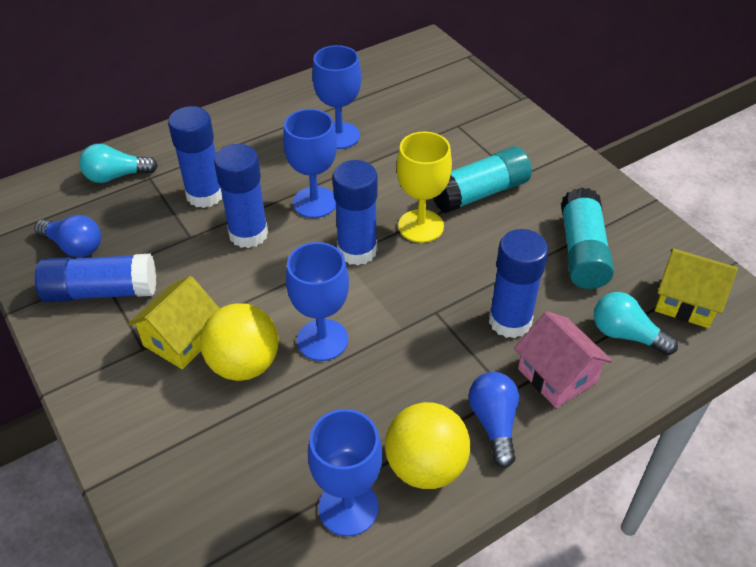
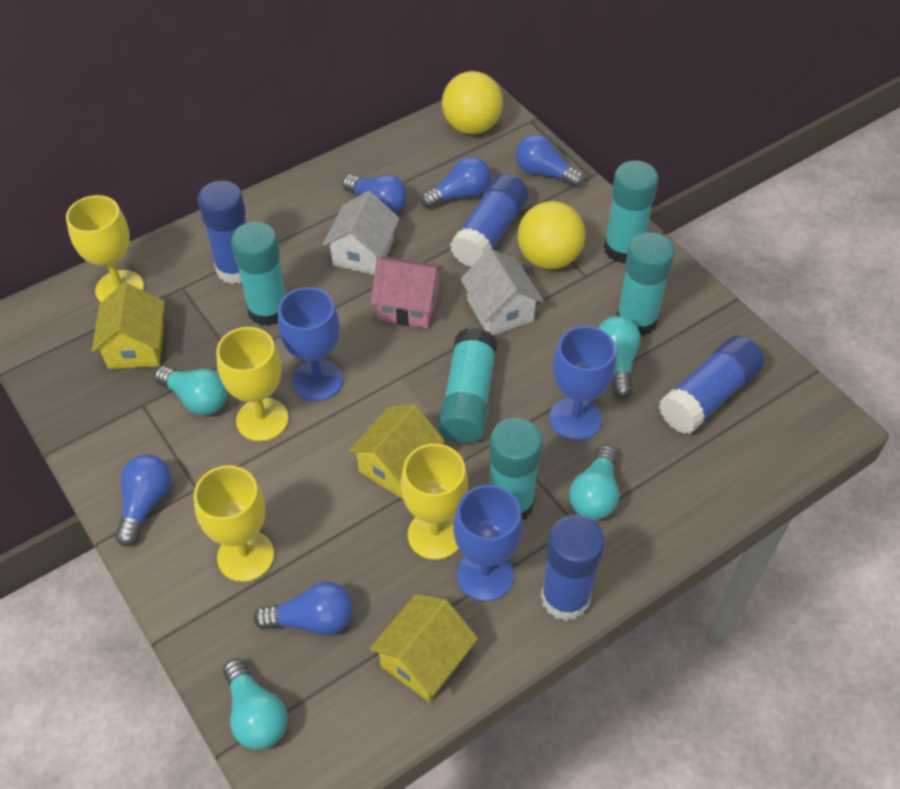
blue glue stick: 5 -> 4
blue goblet: 4 -> 3
blue light bulb: 2 -> 5
turquoise glue stick: 2 -> 5
turquoise light bulb: 2 -> 4
white house: 0 -> 2
yellow goblet: 1 -> 4
yellow house: 2 -> 3

